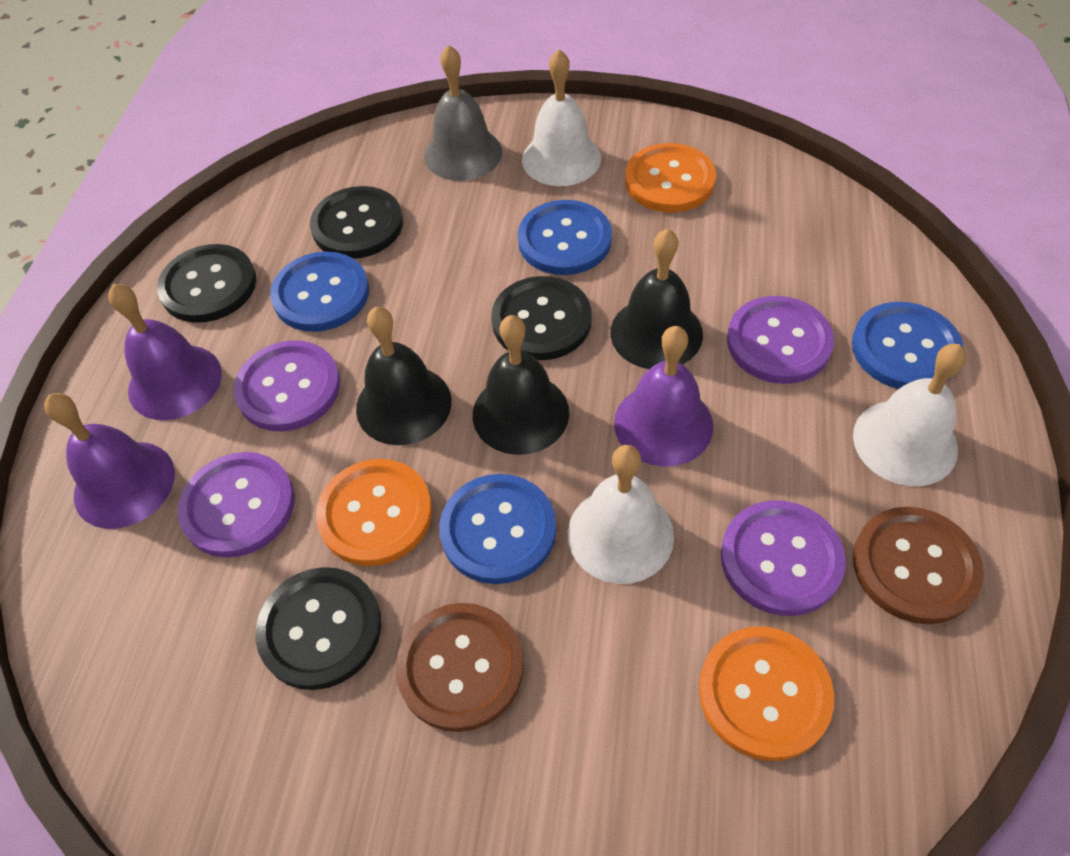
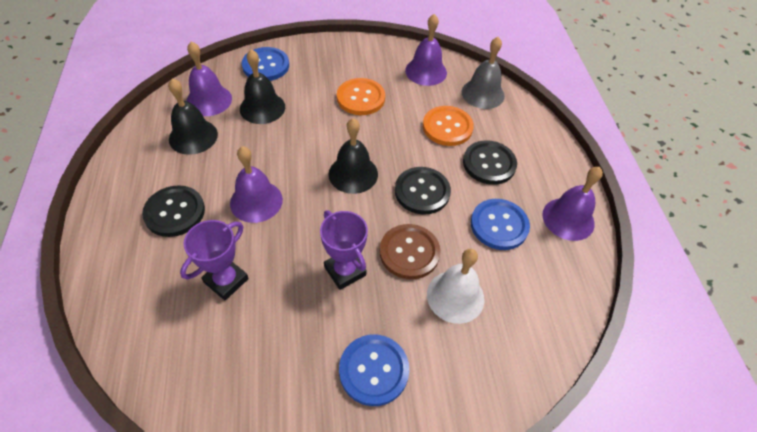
black button: 4 -> 3
blue button: 4 -> 3
brown button: 2 -> 1
orange button: 3 -> 2
purple bell: 3 -> 4
purple button: 4 -> 0
purple trophy: 0 -> 2
white bell: 3 -> 1

